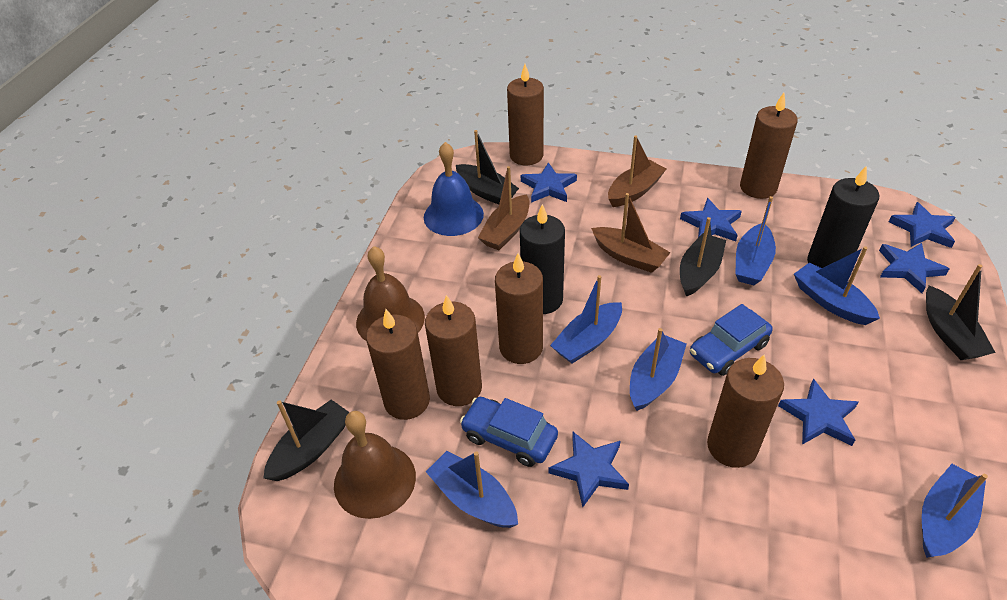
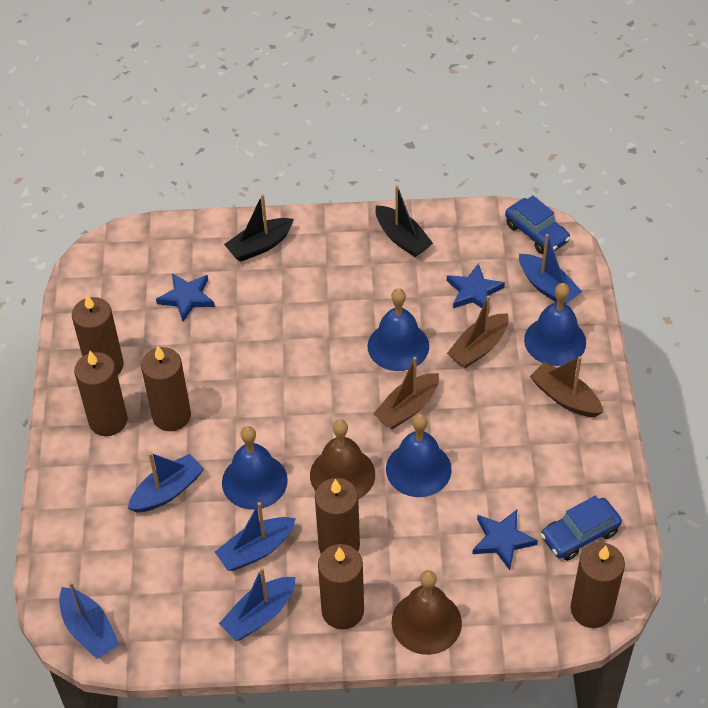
black boat: 4 -> 2
black candle: 2 -> 0
blue bell: 1 -> 4
blue boat: 6 -> 5
blue star: 6 -> 3

